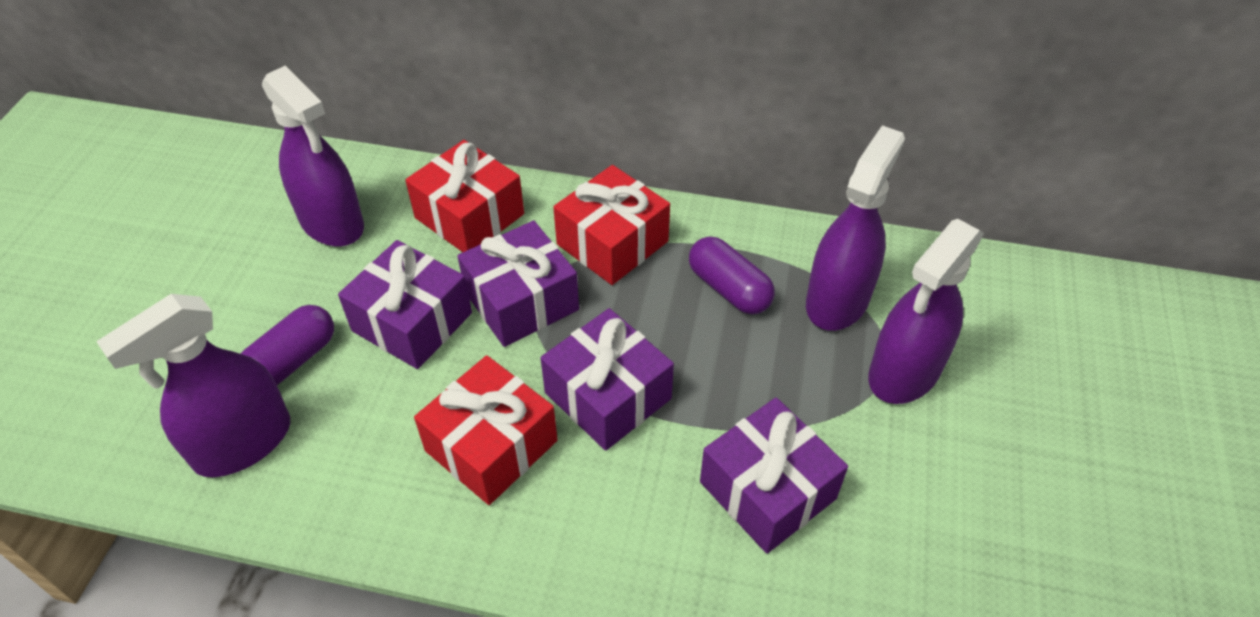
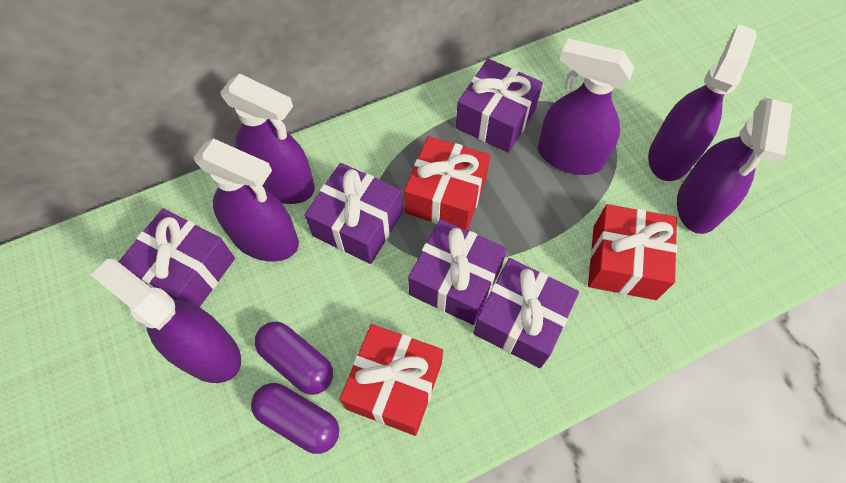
purple gift: 4 -> 5
purple spray bottle: 4 -> 6

